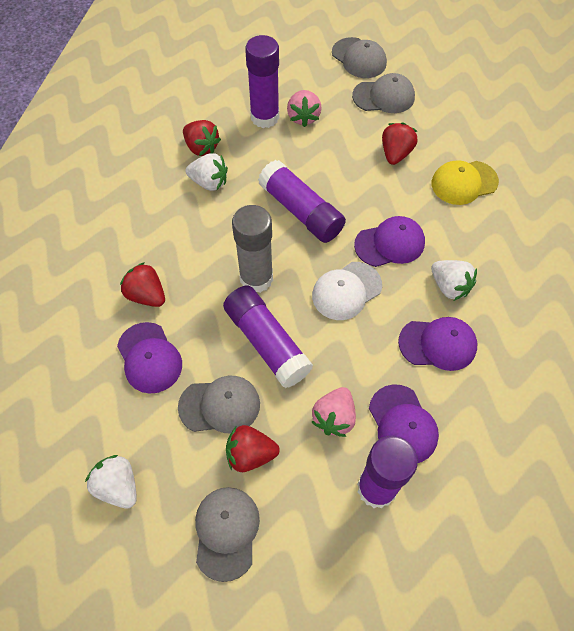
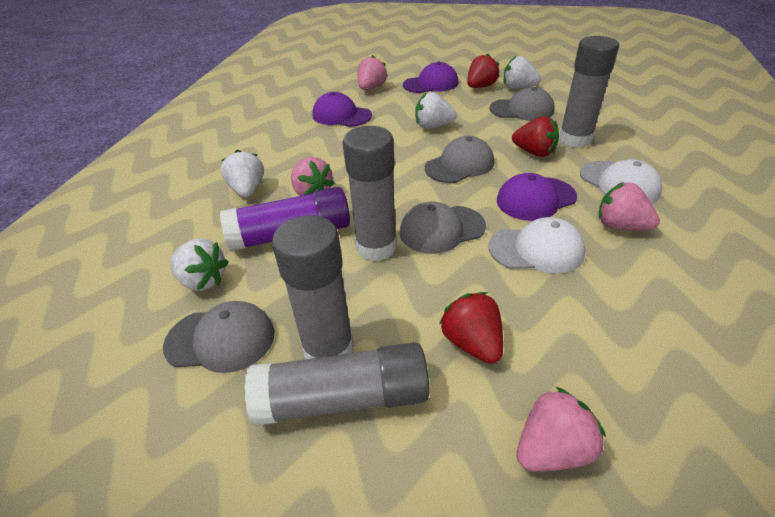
grey glue stick: 1 -> 4
pink strawberry: 2 -> 4
purple cap: 4 -> 3
purple glue stick: 4 -> 1
red strawberry: 4 -> 3
white cap: 1 -> 2
white strawberry: 3 -> 4
yellow cap: 1 -> 0

